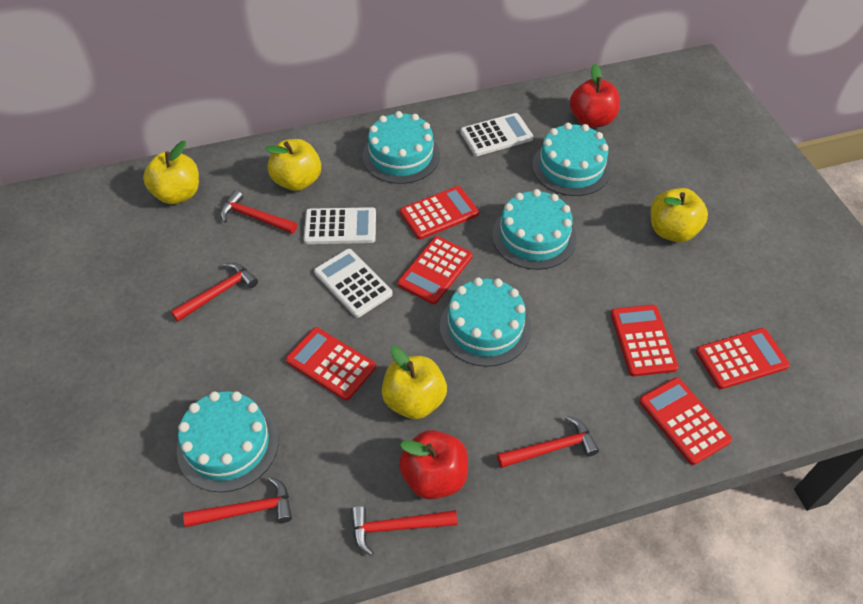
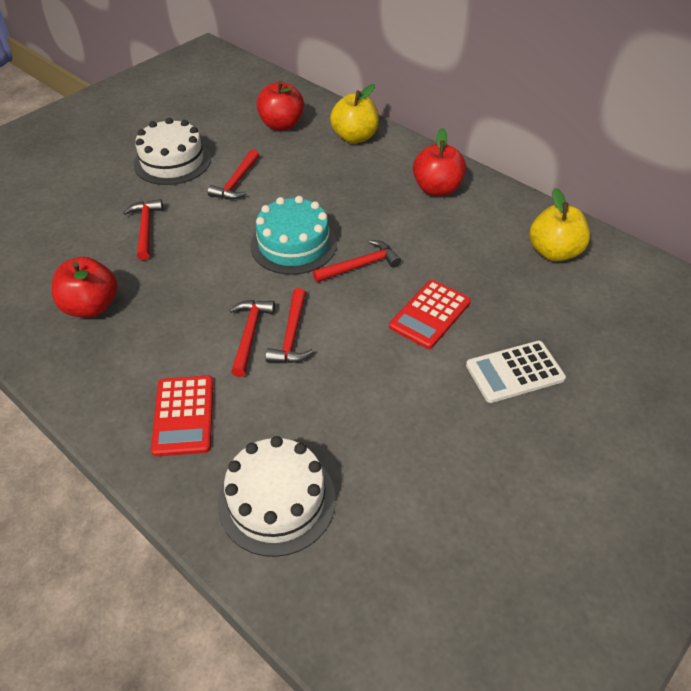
red apple: 2 -> 3
red calculator: 6 -> 2
turquoise cake: 5 -> 1
white cake: 0 -> 2
white calculator: 3 -> 1
yellow apple: 4 -> 2

